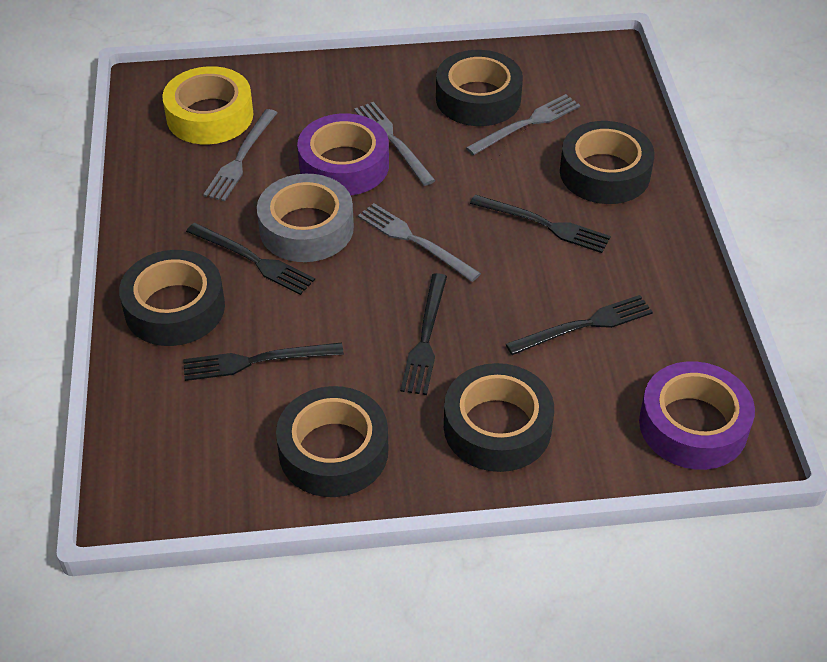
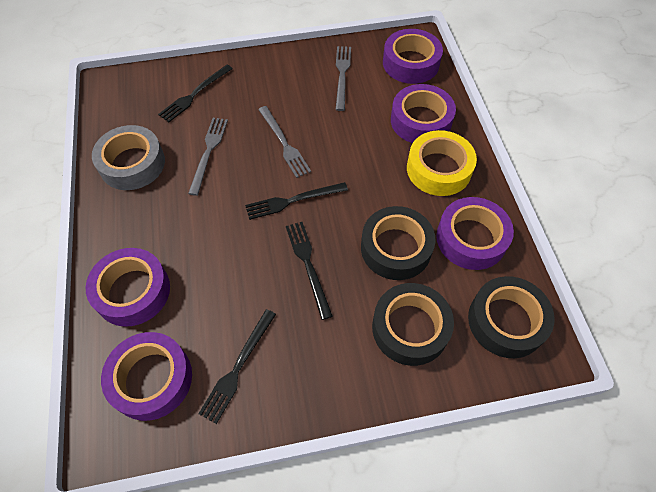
black fork: 5 -> 4
black tape: 5 -> 3
grey fork: 4 -> 3
purple tape: 2 -> 5

